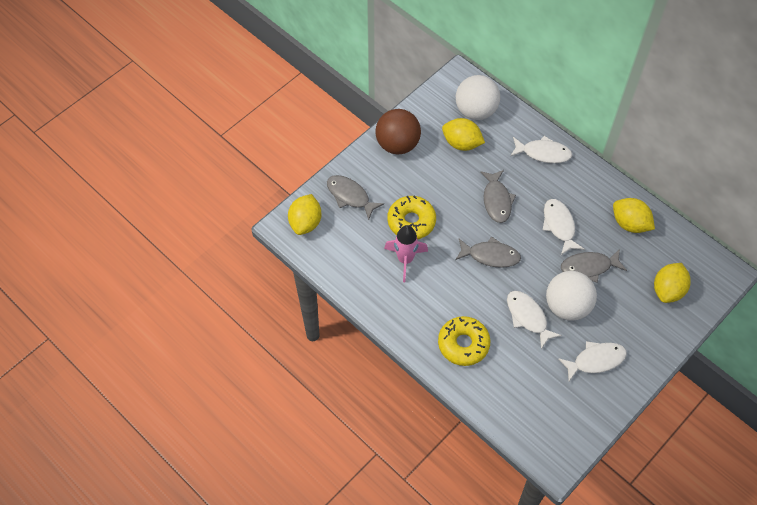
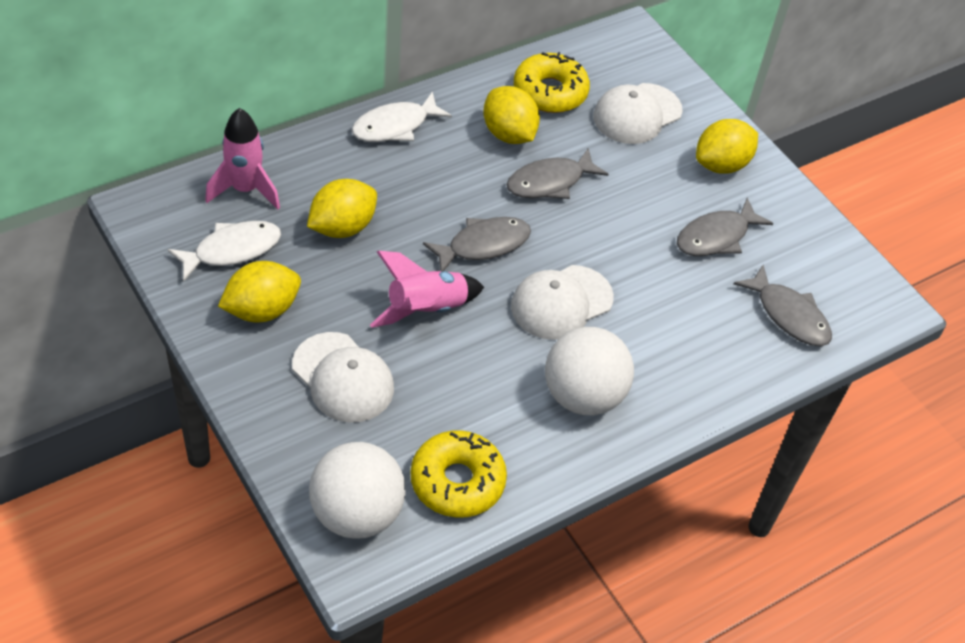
brown ball: 1 -> 0
pink rocket: 1 -> 2
white cap: 0 -> 3
white fish: 4 -> 2

